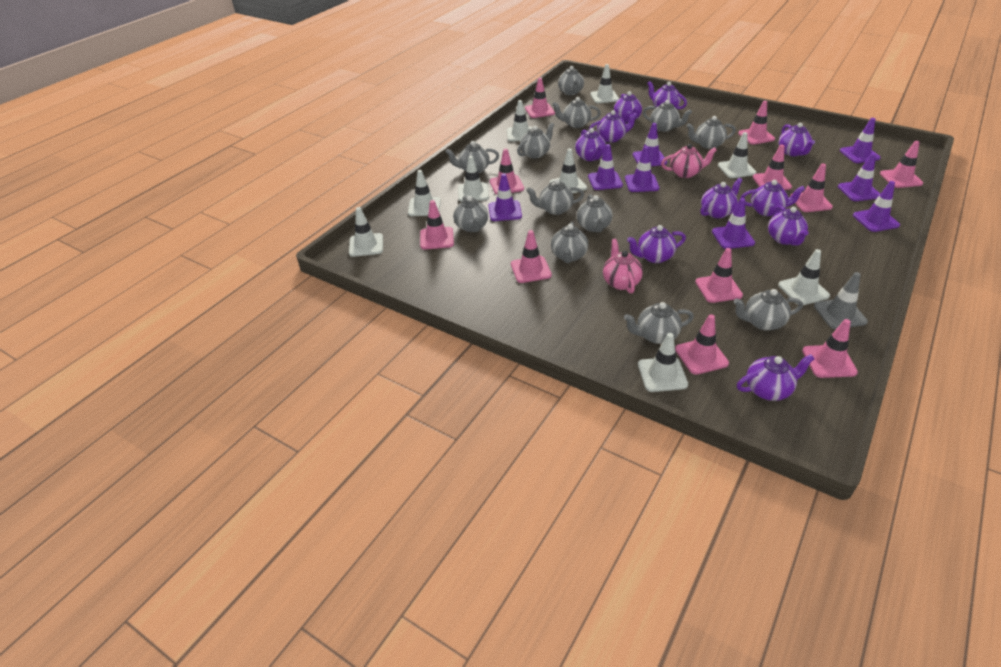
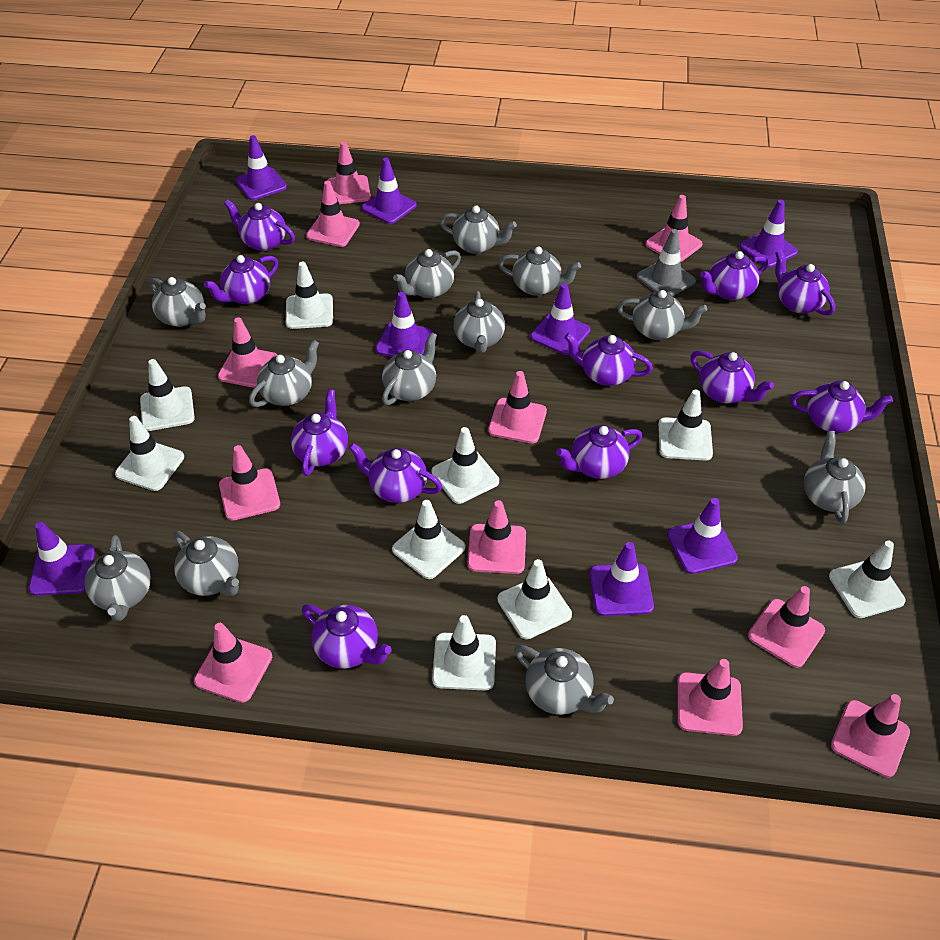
pink teapot: 2 -> 0
purple teapot: 10 -> 11

